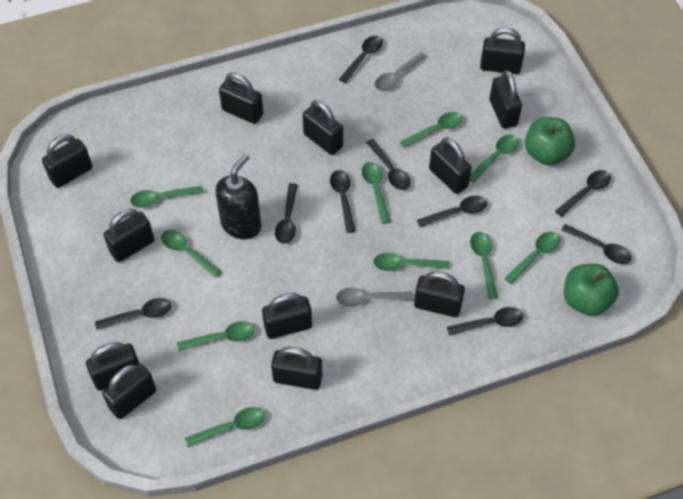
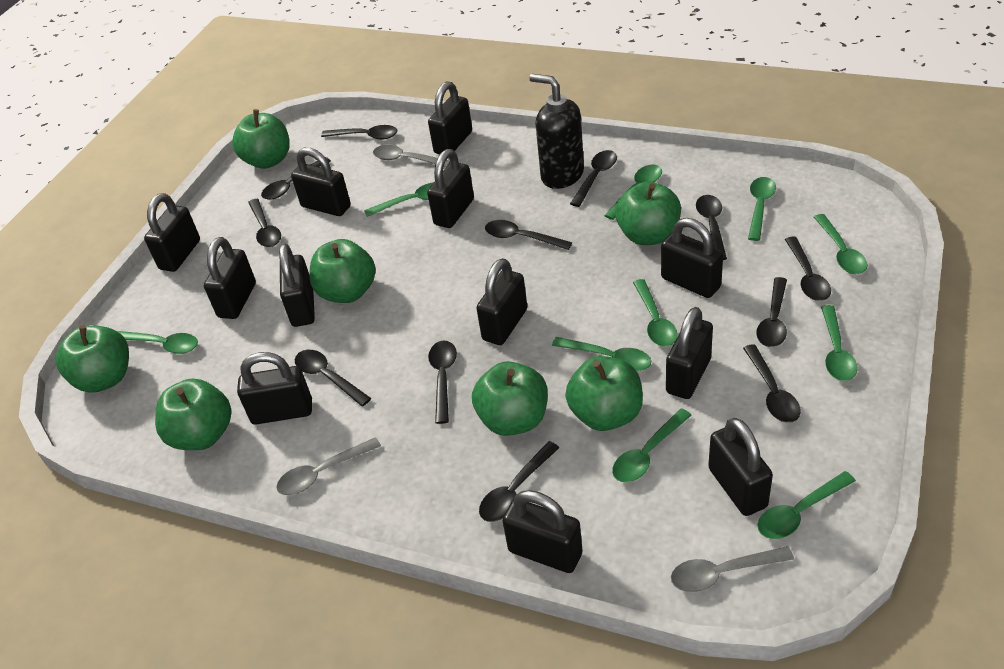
black spoon: 9 -> 12
green apple: 2 -> 7
grey spoon: 2 -> 3

